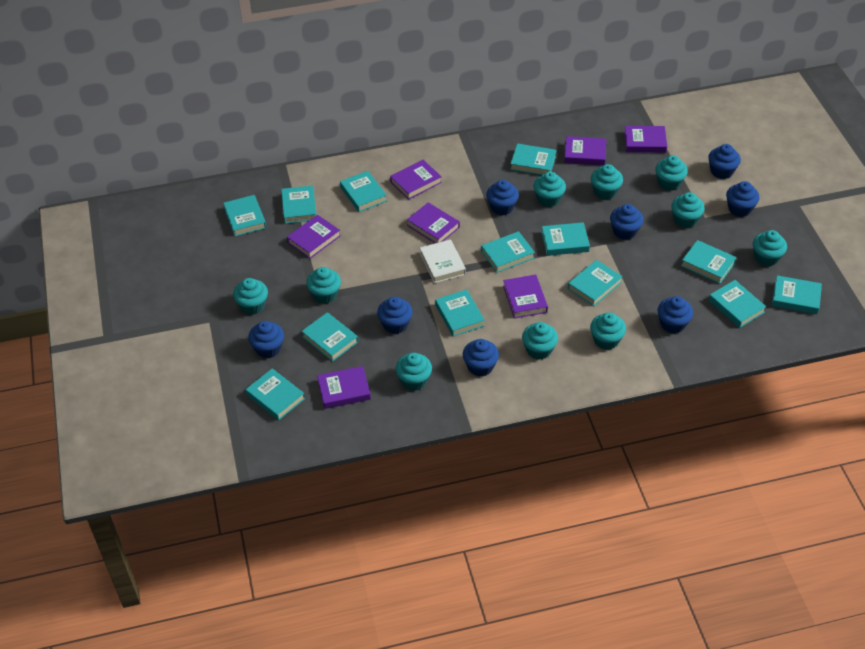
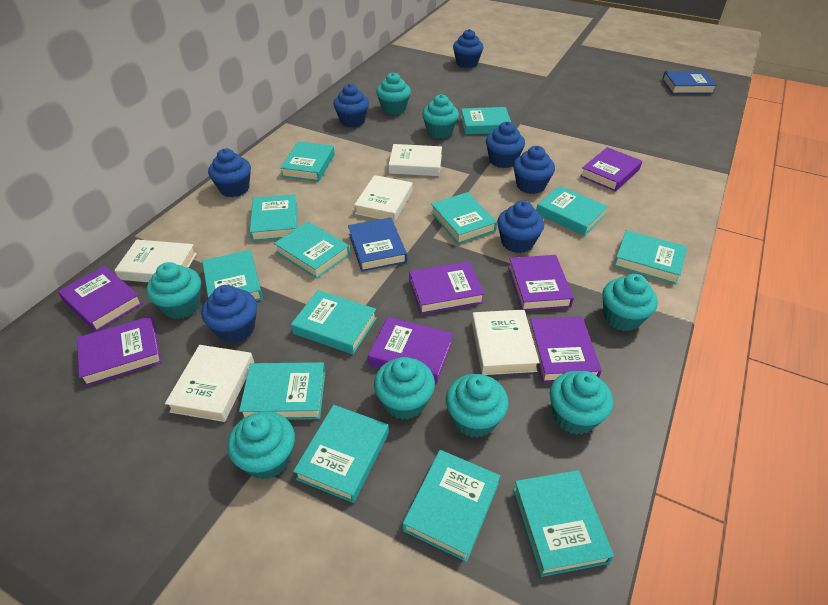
blue book: 0 -> 2
blue cupcake: 8 -> 7
turquoise cupcake: 10 -> 8
white book: 1 -> 5

